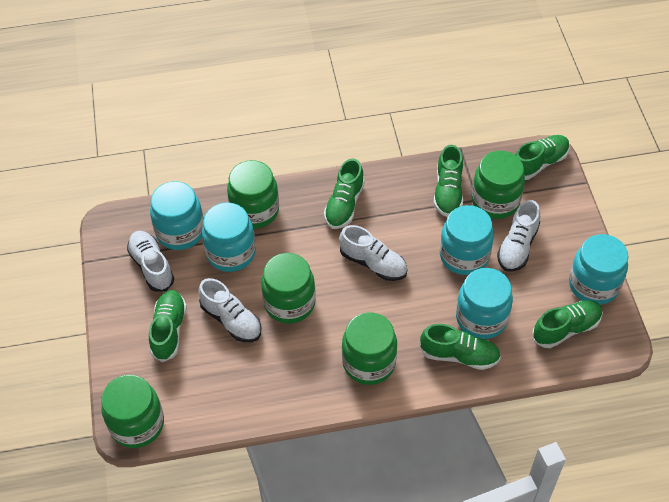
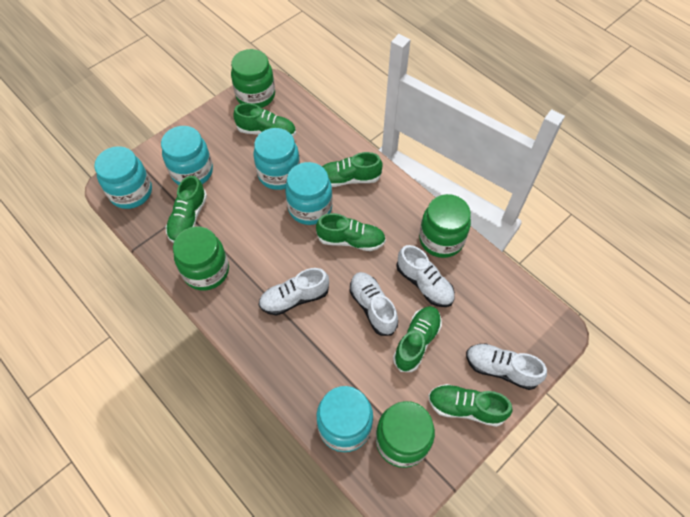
green jar: 5 -> 4

